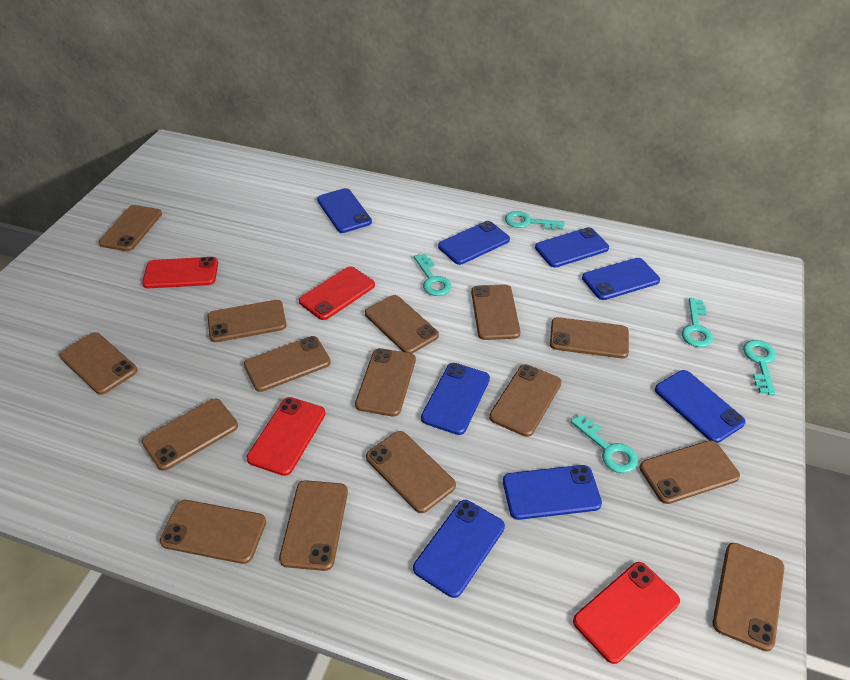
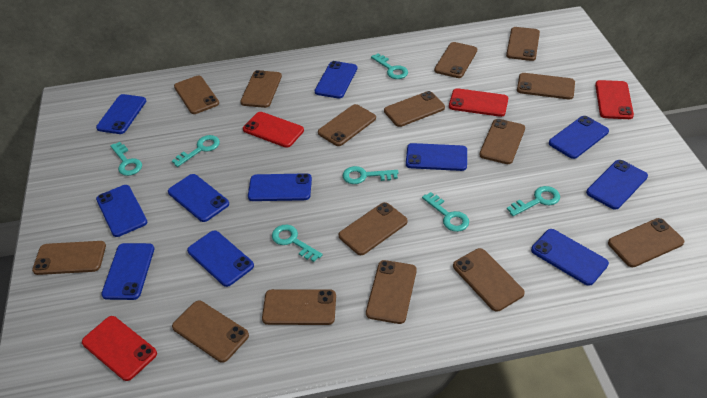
blue phone: 8 -> 11
turquoise key: 5 -> 7

